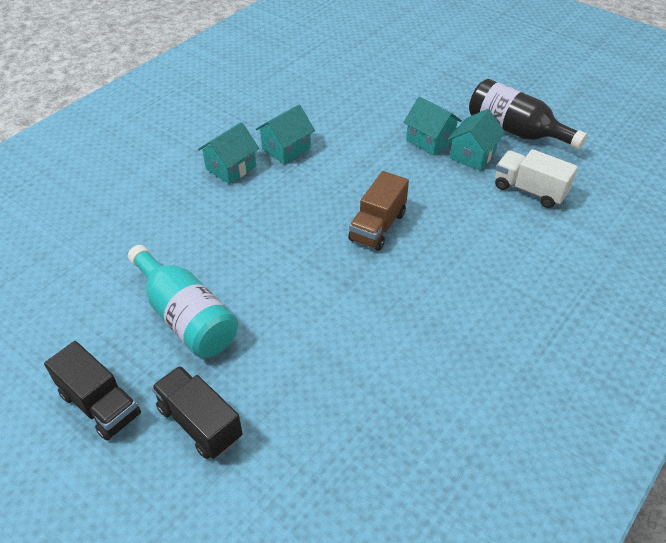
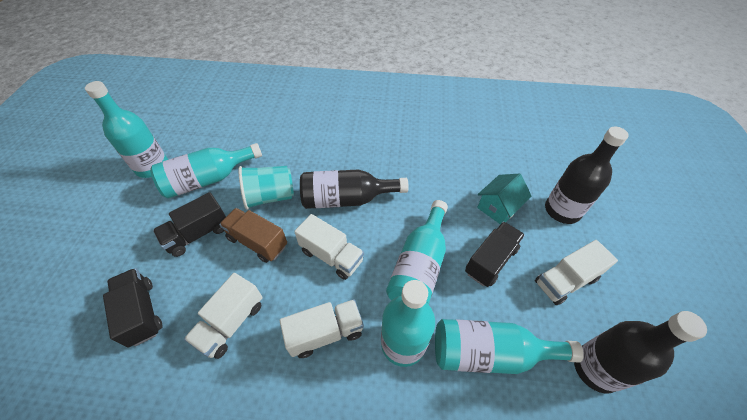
black bottle: 1 -> 3
black truck: 2 -> 3
turquoise bottle: 1 -> 5
turquoise cup: 0 -> 1
turquoise house: 4 -> 1
white truck: 1 -> 4

